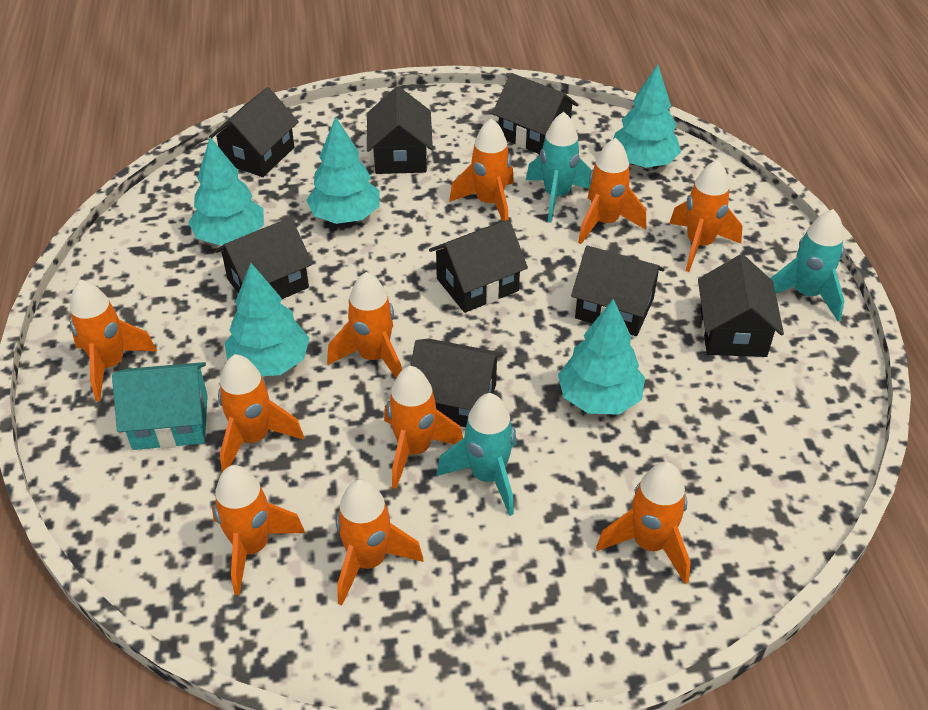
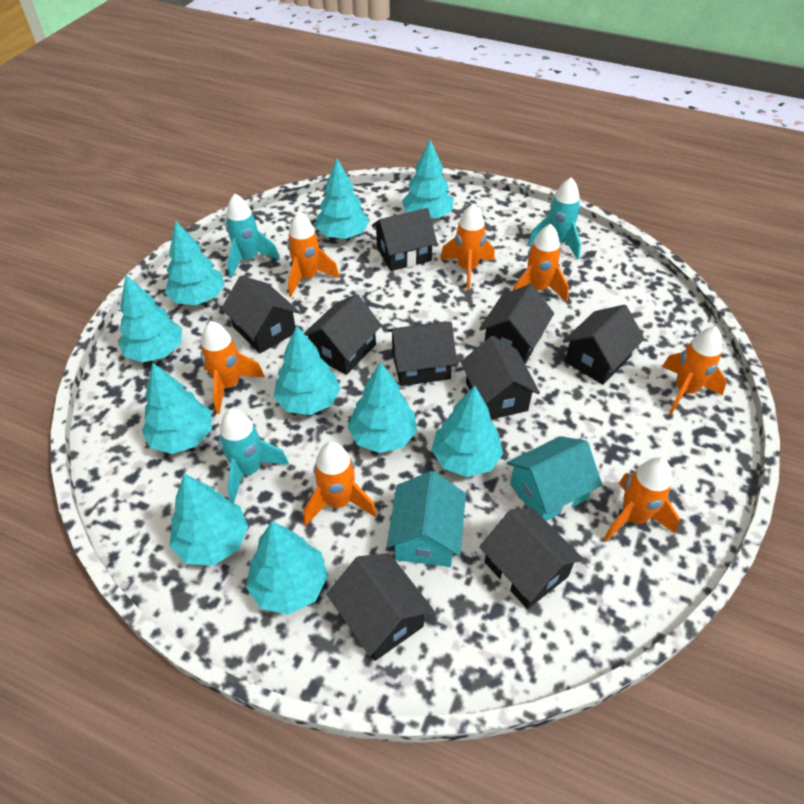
black house: 8 -> 9
orange rocket: 10 -> 7
turquoise house: 1 -> 2
turquoise tree: 5 -> 10

